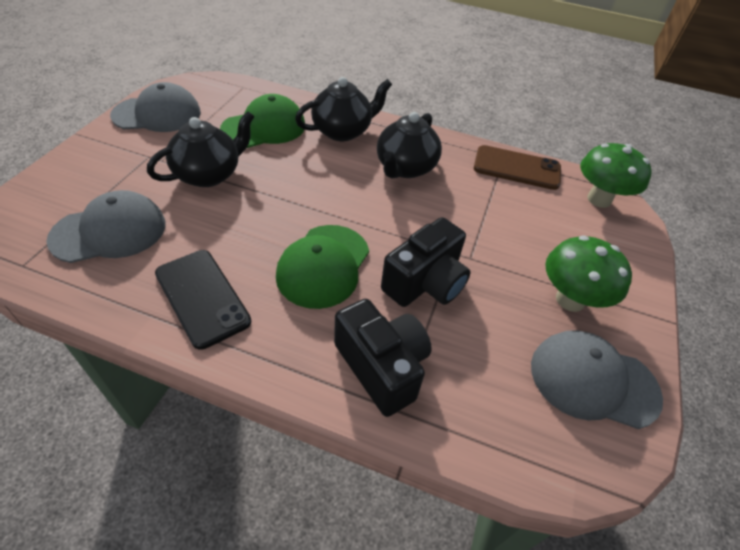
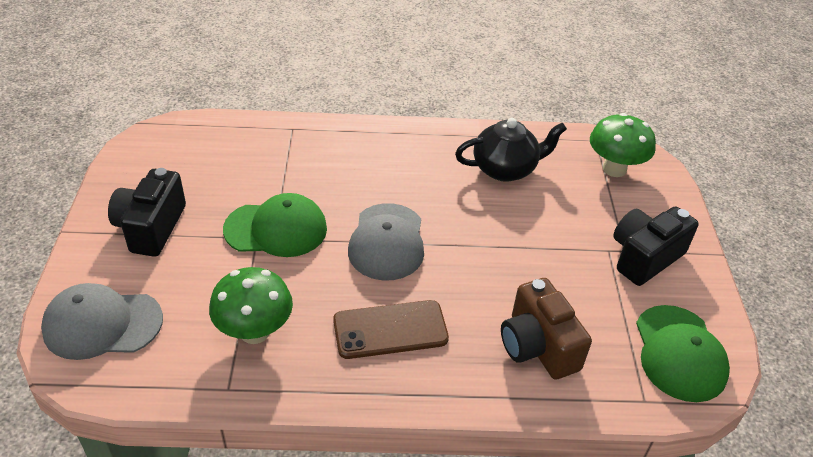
black phone: 1 -> 0
black teapot: 3 -> 1
brown camera: 0 -> 1
grey cap: 3 -> 2

